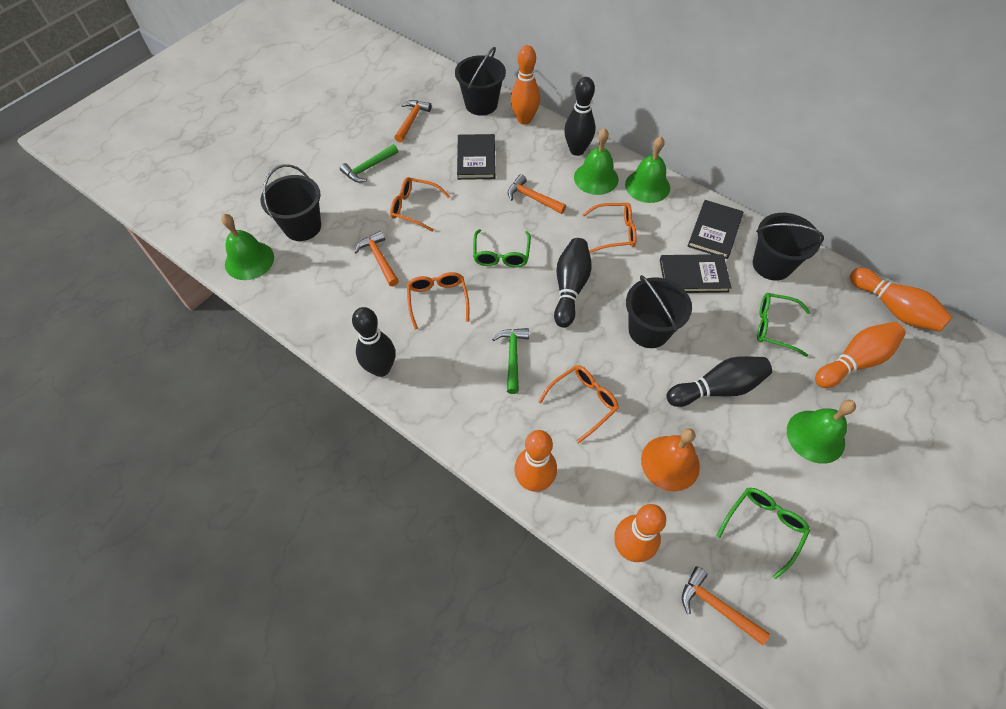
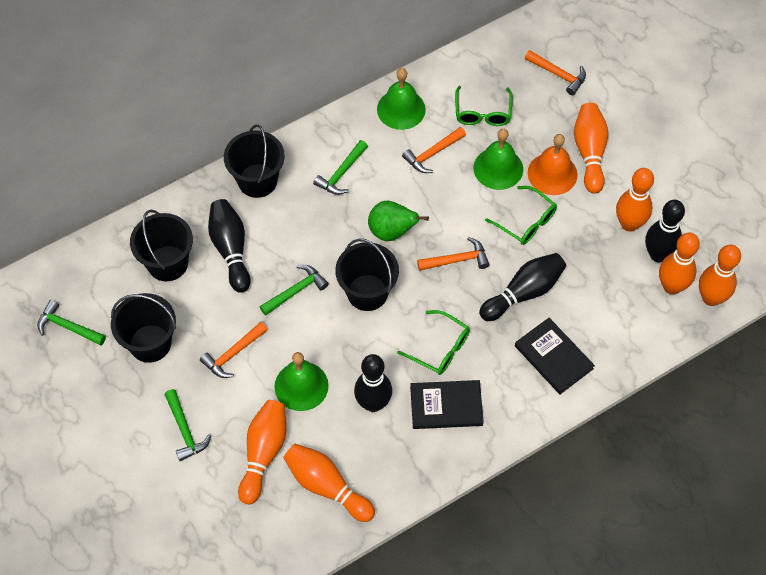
black book: 3 -> 2
green bell: 4 -> 3
green hammer: 2 -> 4
green pear: 0 -> 1
orange bowling pin: 5 -> 6
orange glasses: 4 -> 0

